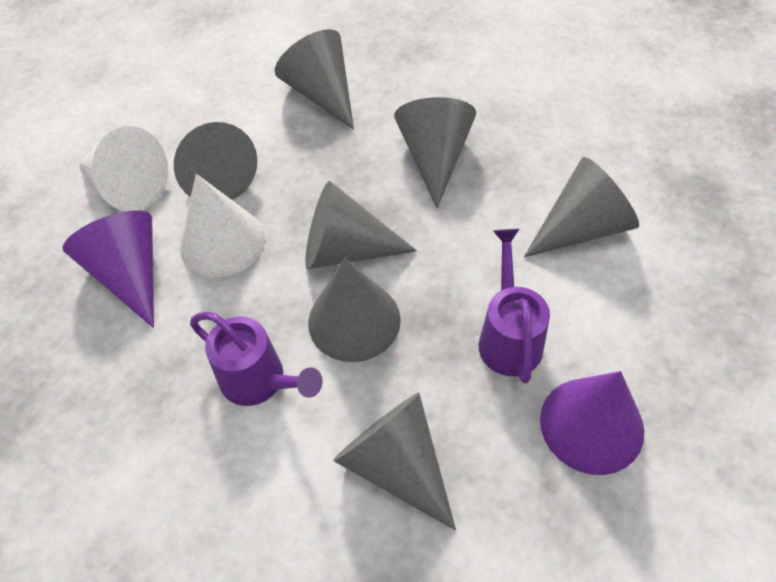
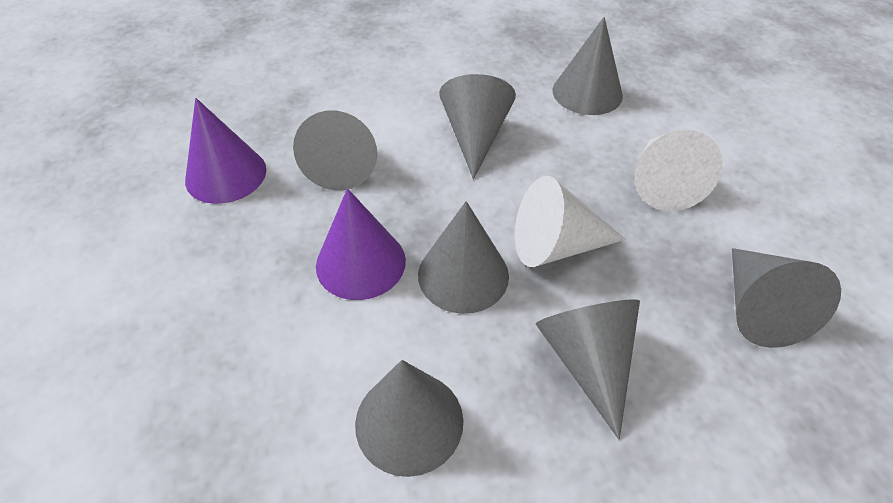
purple watering can: 2 -> 0

